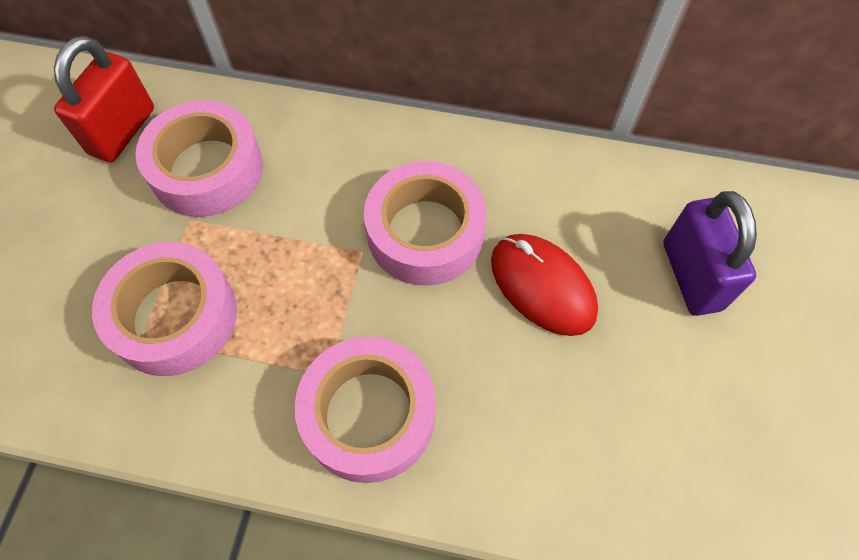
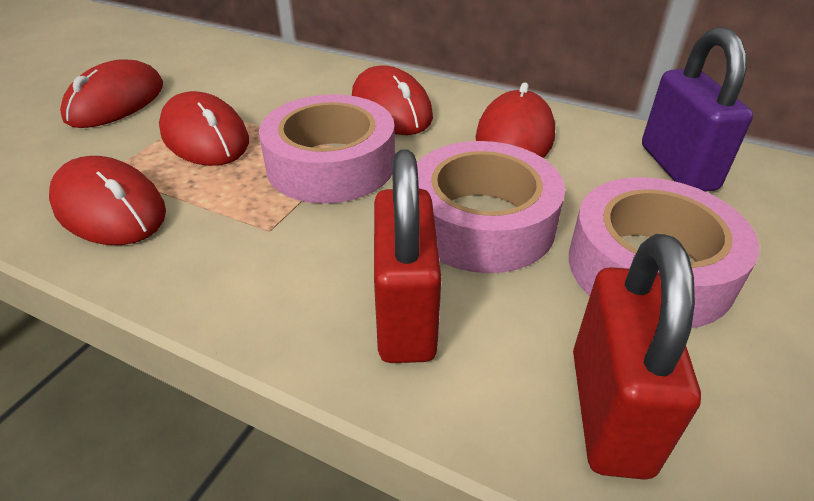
pink tape: 4 -> 3
red mouse: 1 -> 5
red padlock: 1 -> 2

